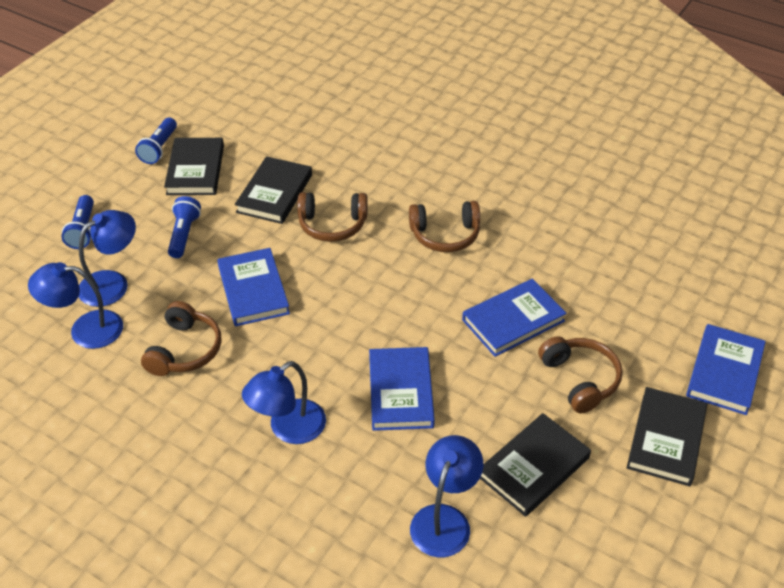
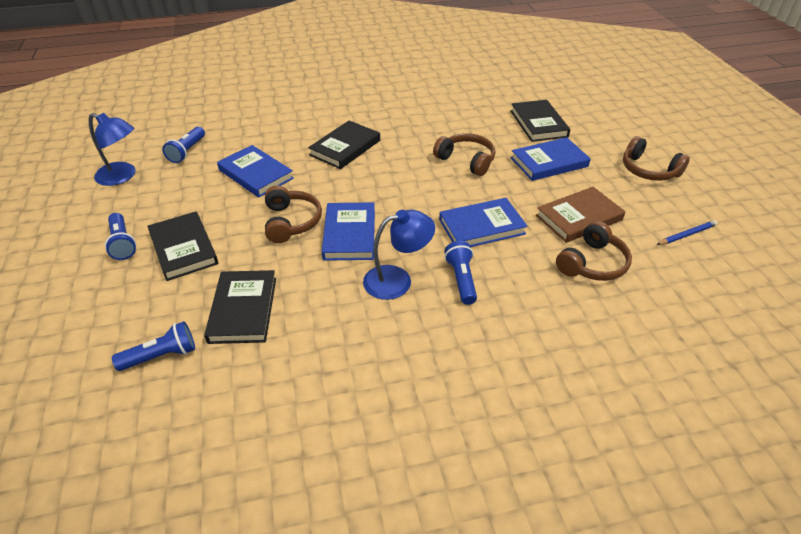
blue flashlight: 3 -> 4
blue lamp: 4 -> 2
blue pencil: 0 -> 1
brown book: 0 -> 1

